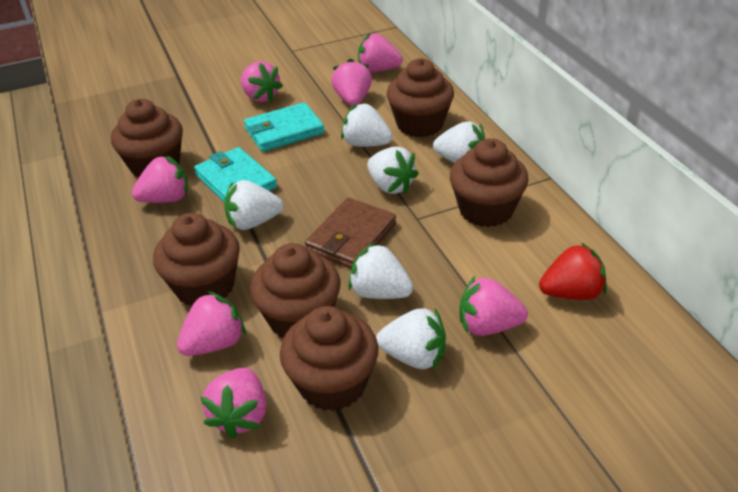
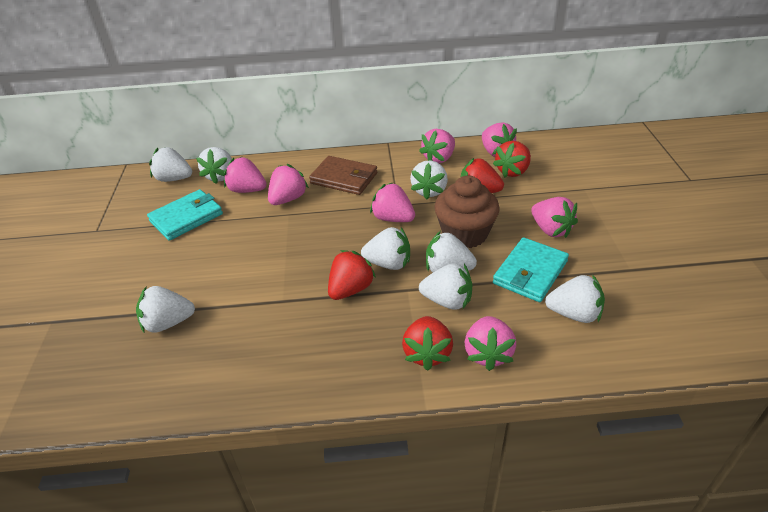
brown cupcake: 6 -> 1
red strawberry: 1 -> 4
white strawberry: 6 -> 8

